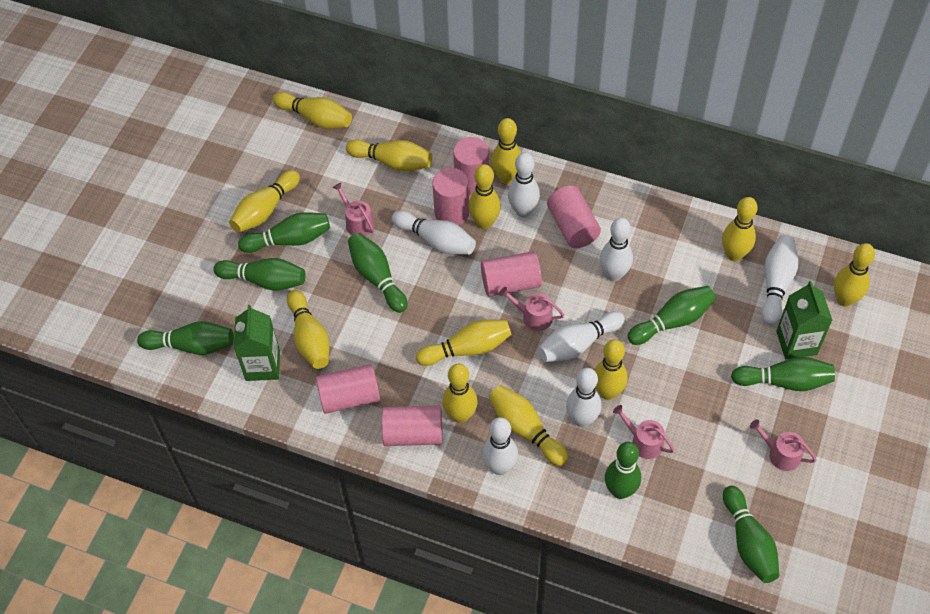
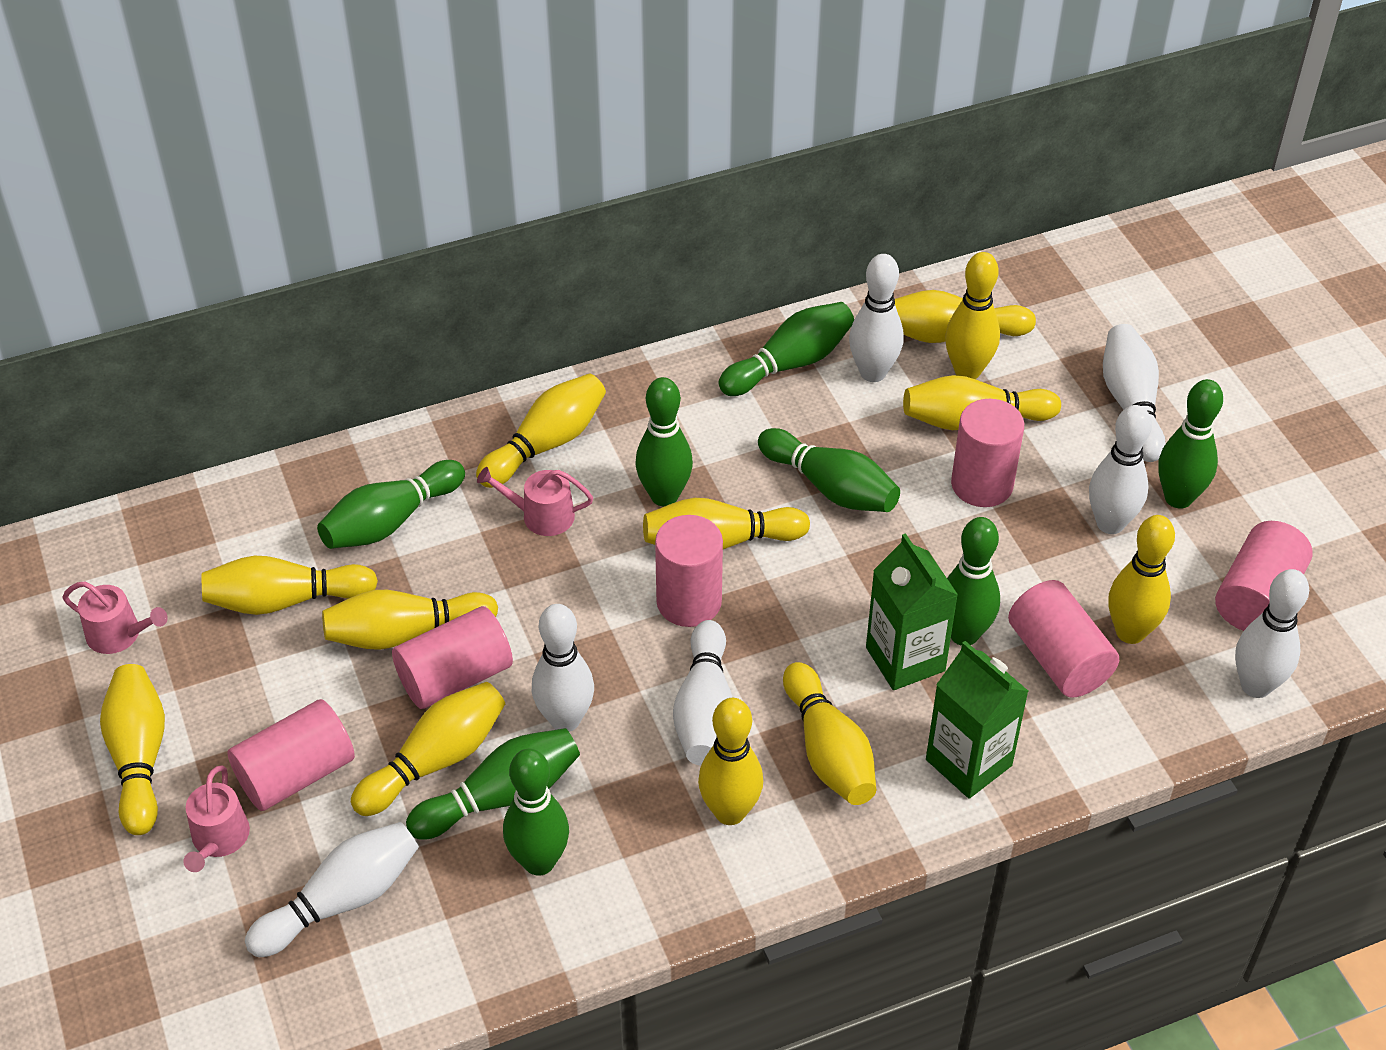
pink watering can: 4 -> 3

